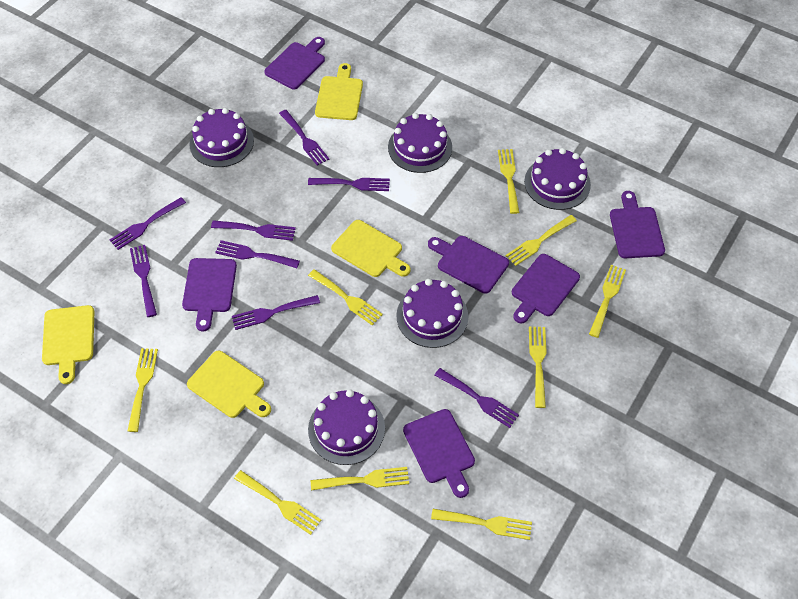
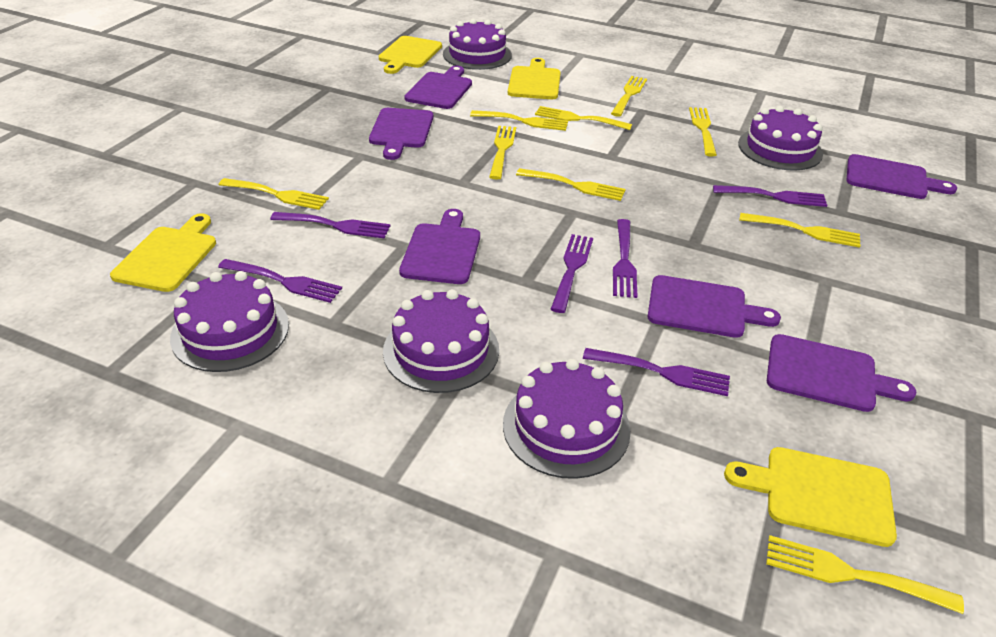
purple fork: 8 -> 6

